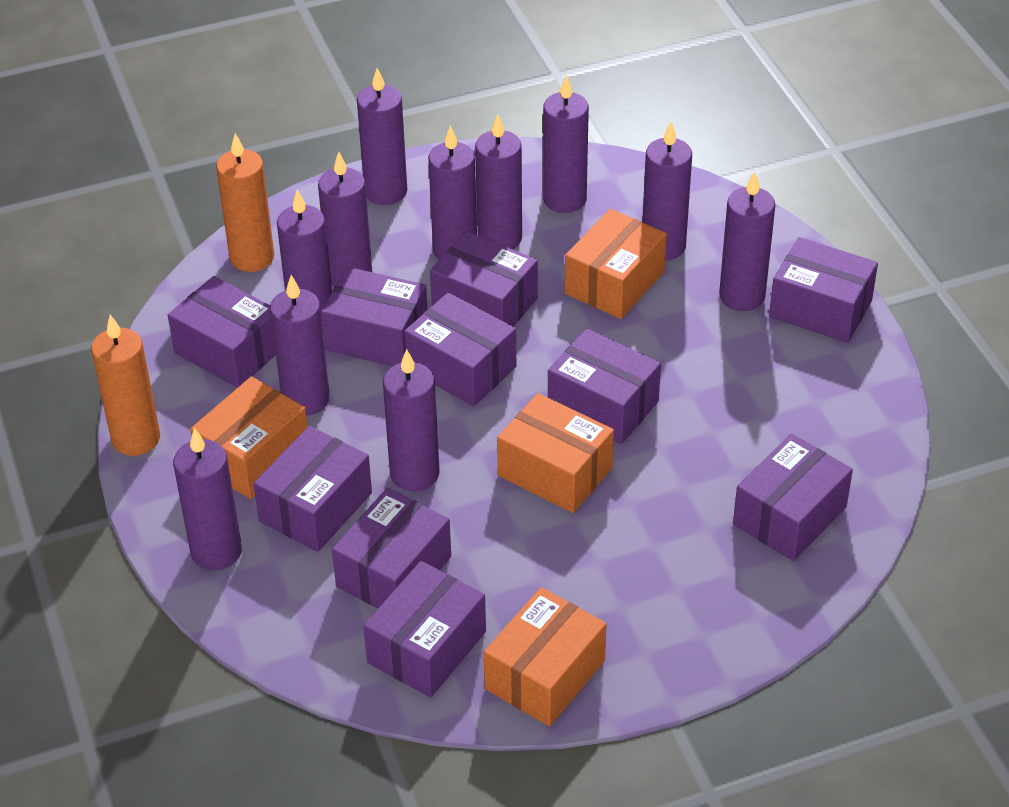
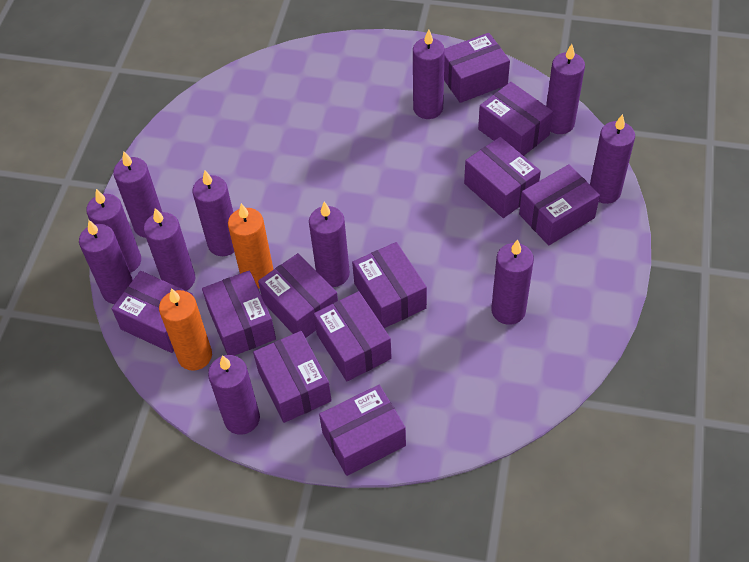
orange box: 4 -> 0
purple box: 10 -> 11

